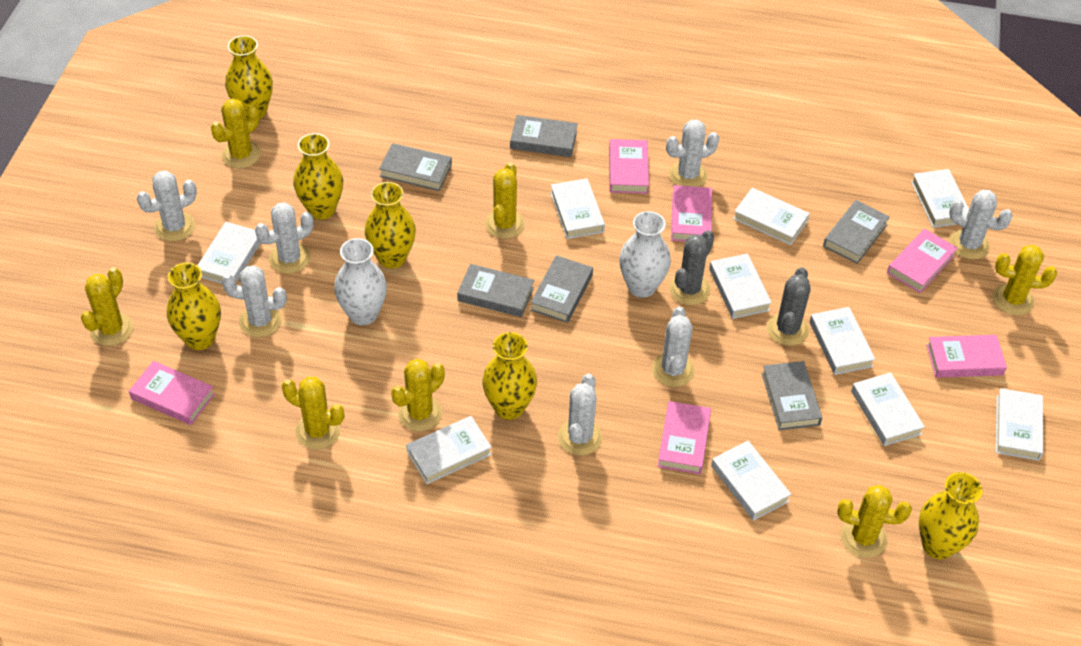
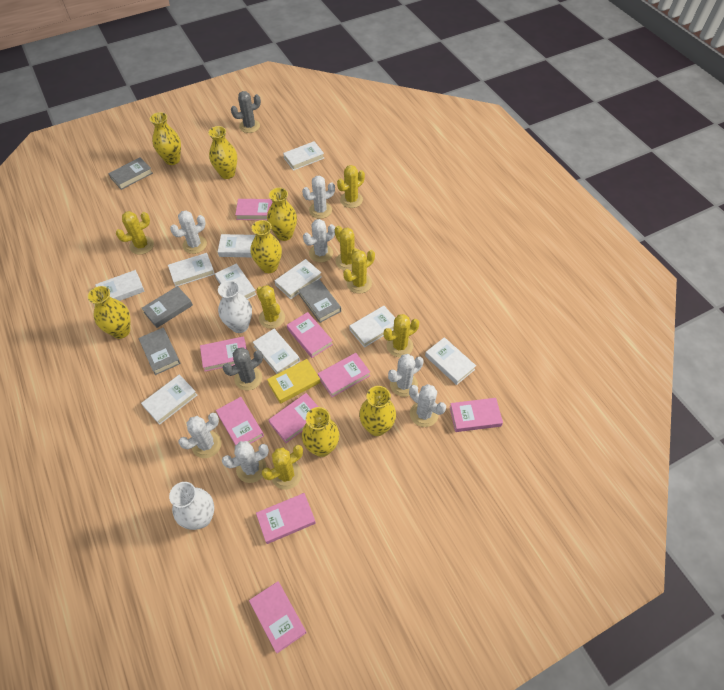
grey book: 6 -> 4
pink book: 6 -> 9
yellow book: 0 -> 1
yellow vase: 6 -> 7

